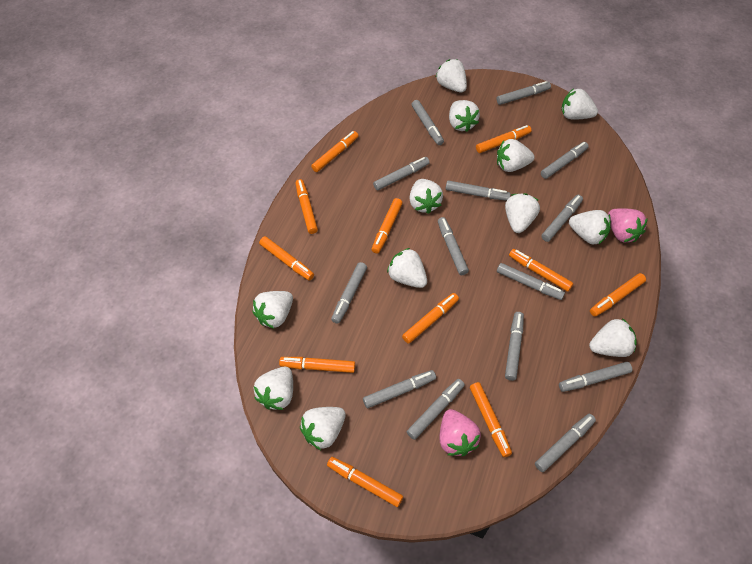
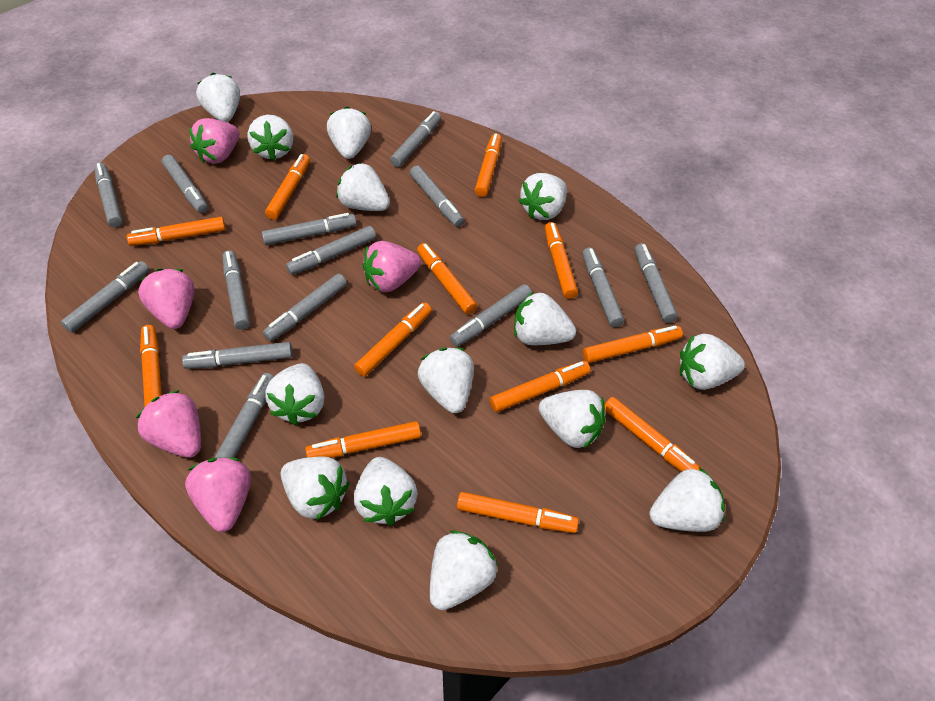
orange marker: 11 -> 12
pink strawberry: 2 -> 5
white strawberry: 12 -> 14

